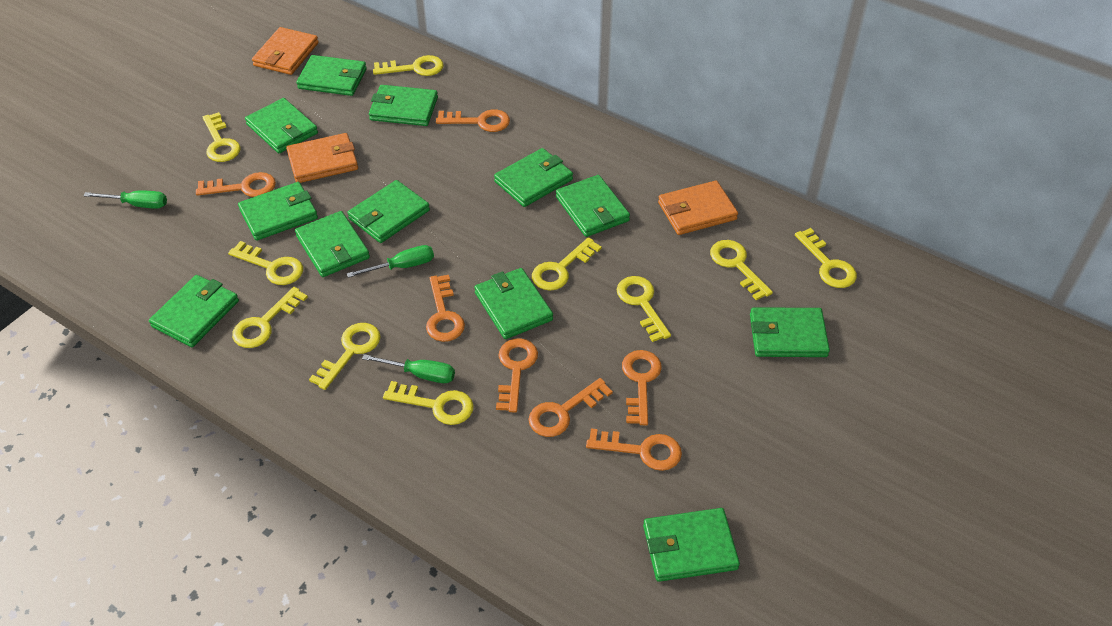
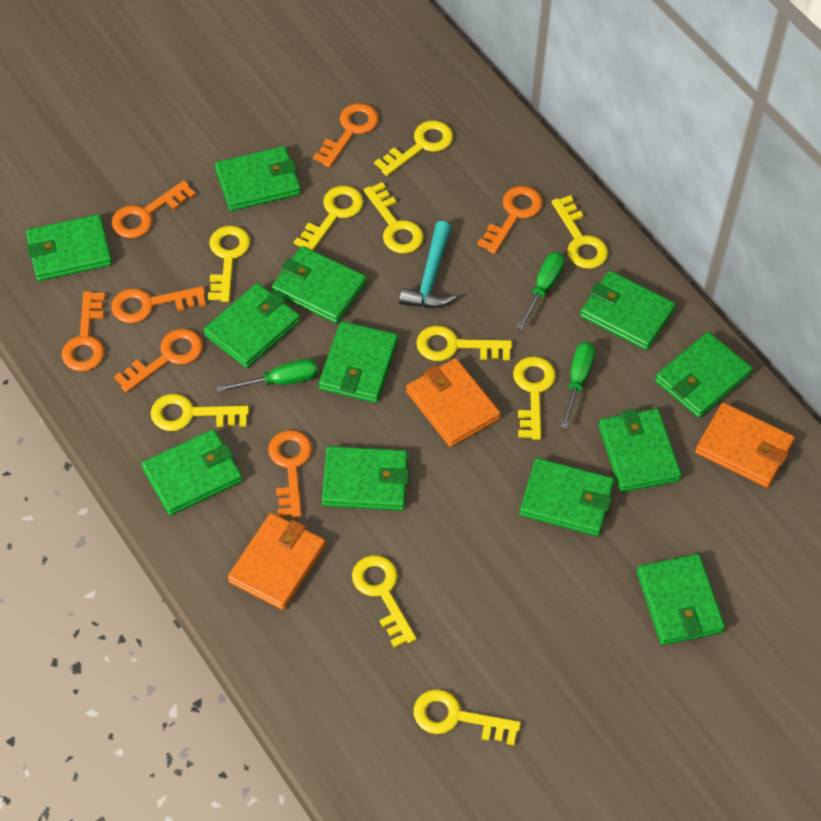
turquoise hammer: 0 -> 1

